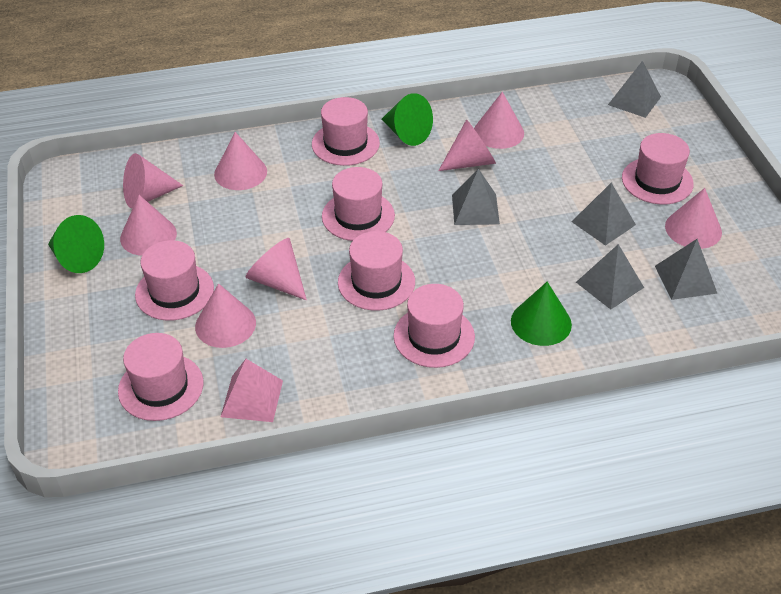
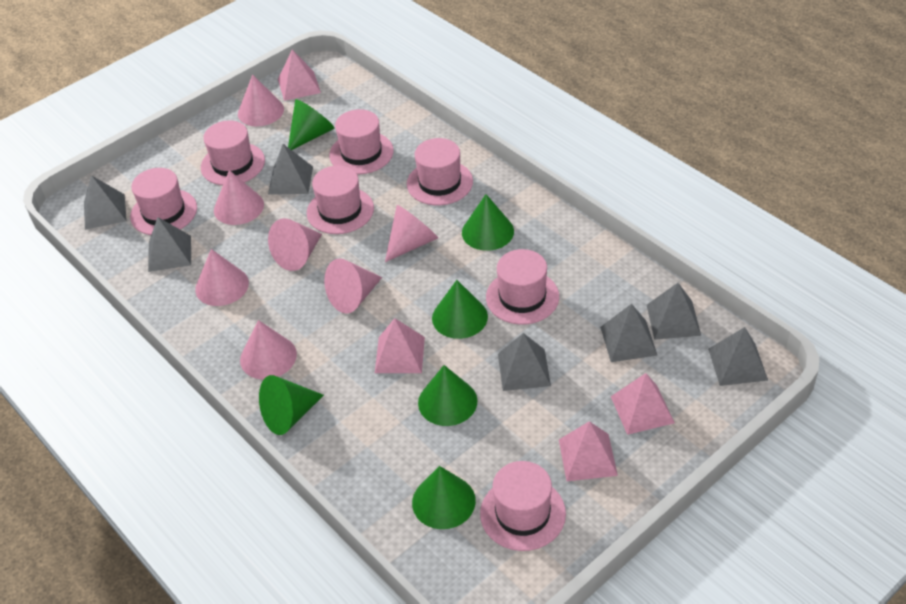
green cone: 3 -> 6
grey pyramid: 5 -> 7
pink cone: 8 -> 7
pink pyramid: 1 -> 4

